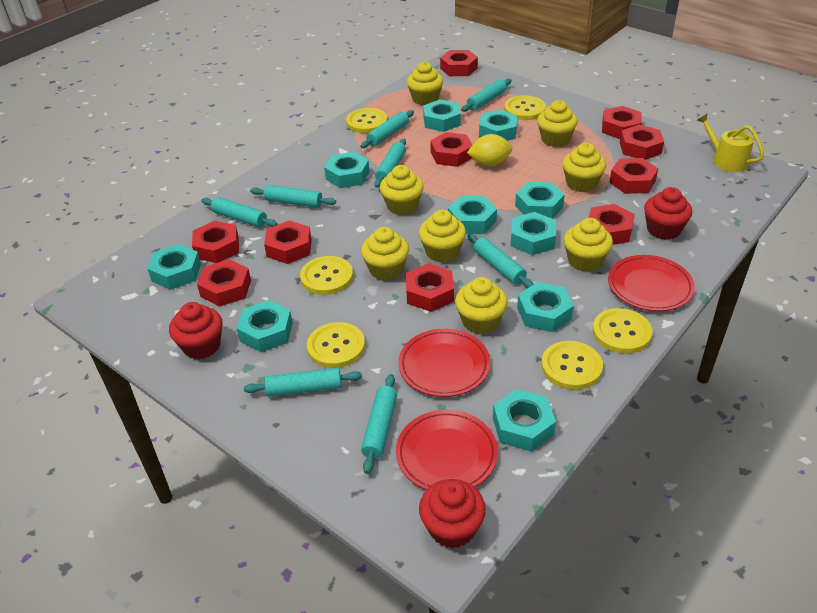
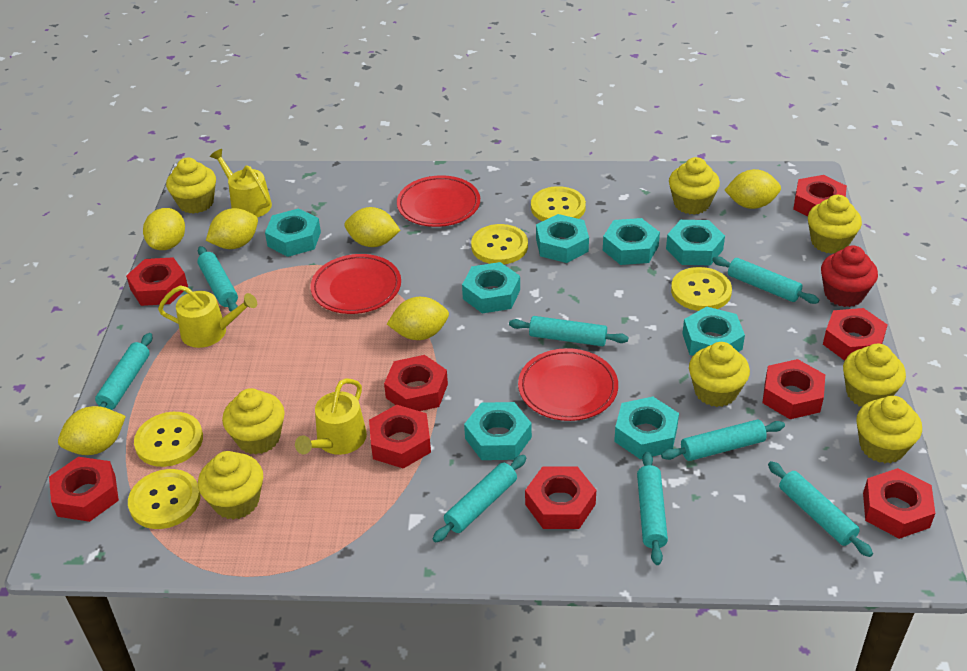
red cupcake: 3 -> 1
red nut: 10 -> 9
turquoise nut: 10 -> 8
yellow button: 6 -> 5
yellow lemon: 1 -> 6
yellow watering can: 1 -> 3

